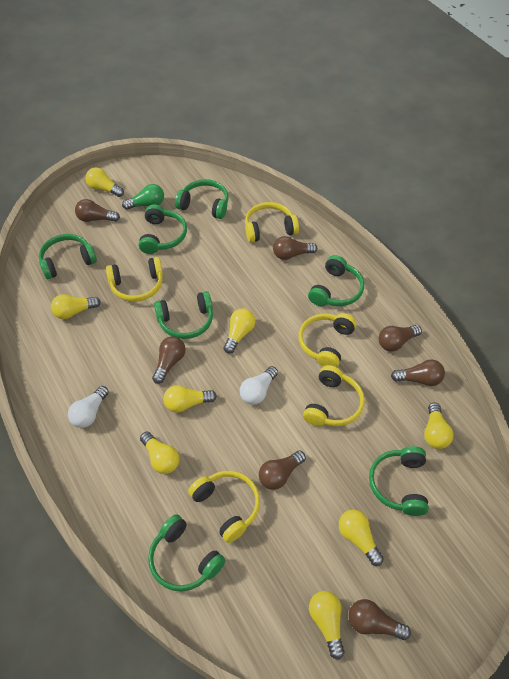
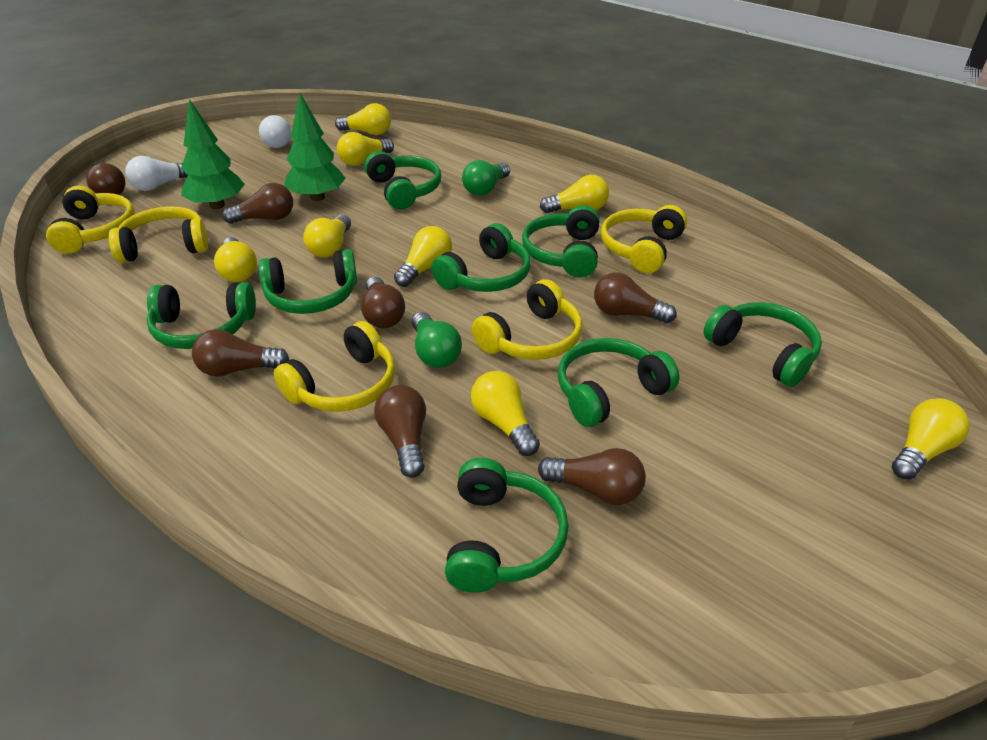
green headphones: 7 -> 8
green light bulb: 1 -> 2
green tree: 0 -> 2

